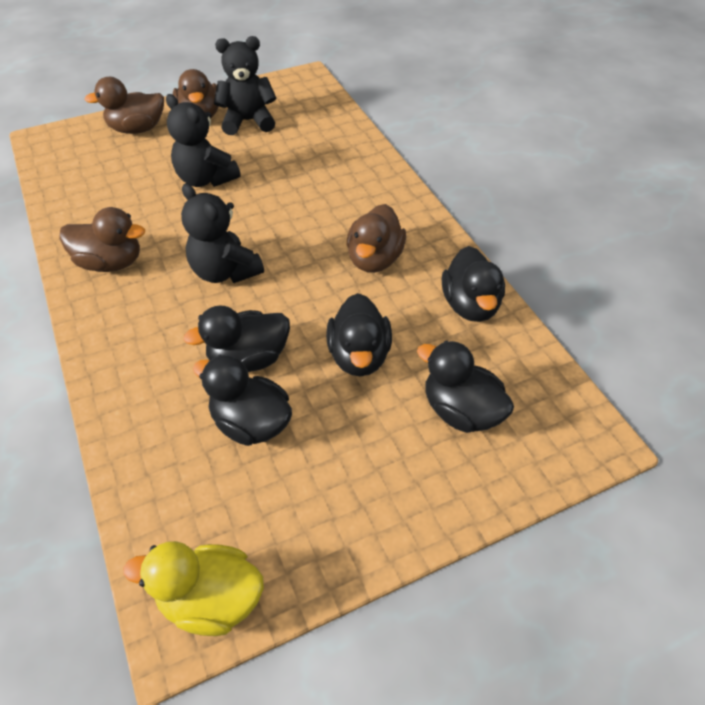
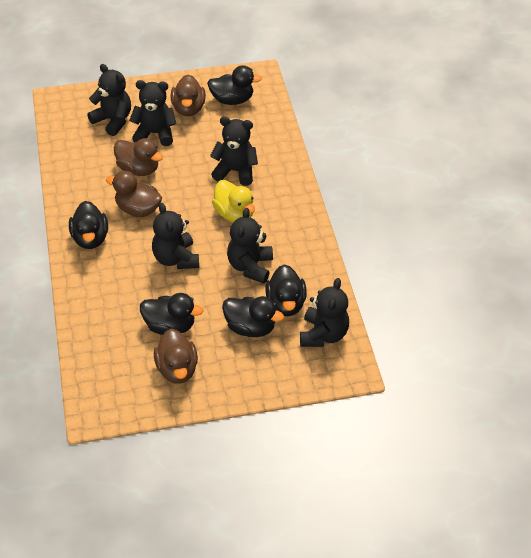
black teddy bear: 3 -> 6

